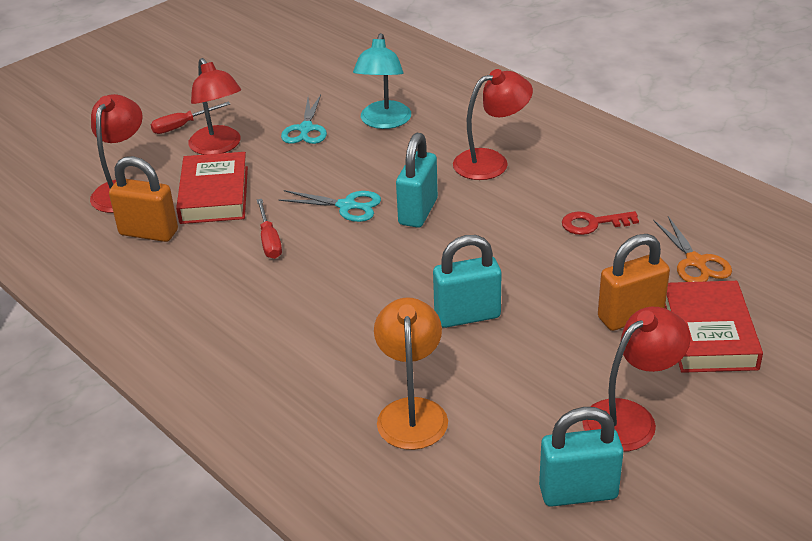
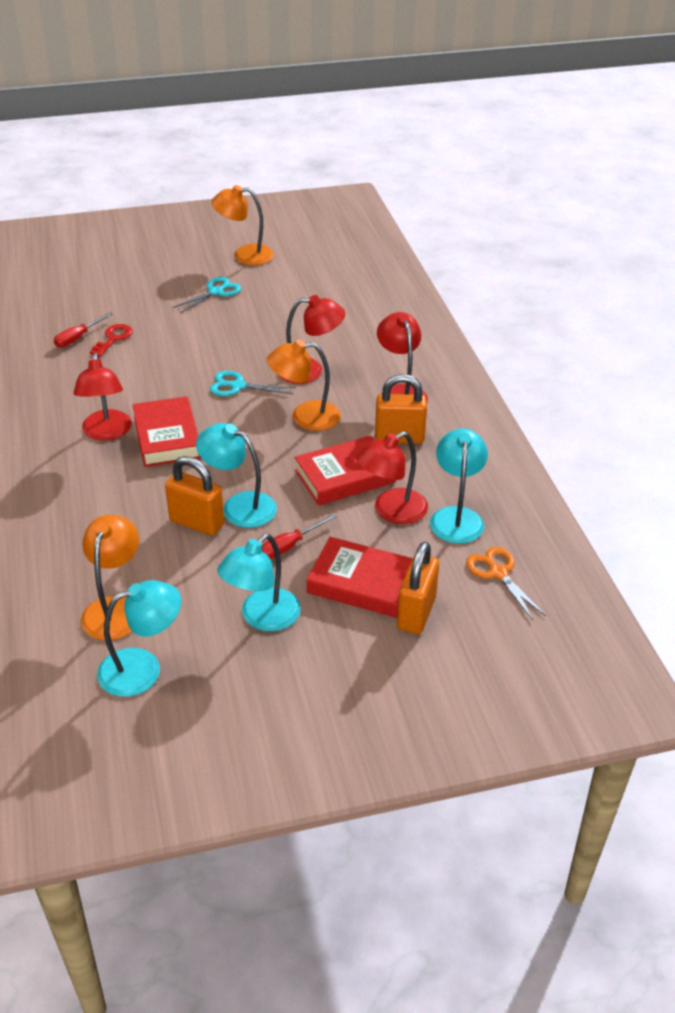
orange lamp: 1 -> 3
orange padlock: 2 -> 3
red book: 2 -> 3
turquoise lamp: 1 -> 4
turquoise padlock: 3 -> 0

